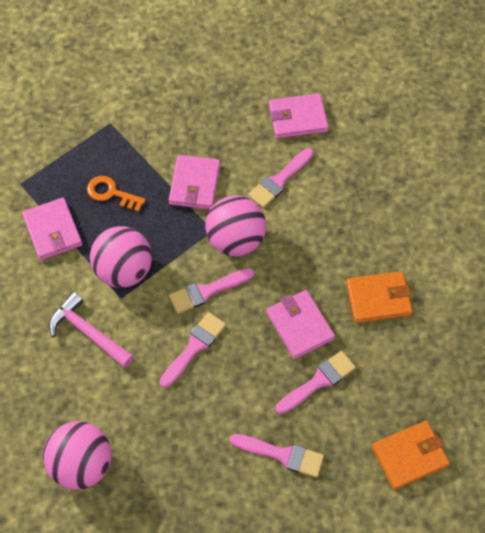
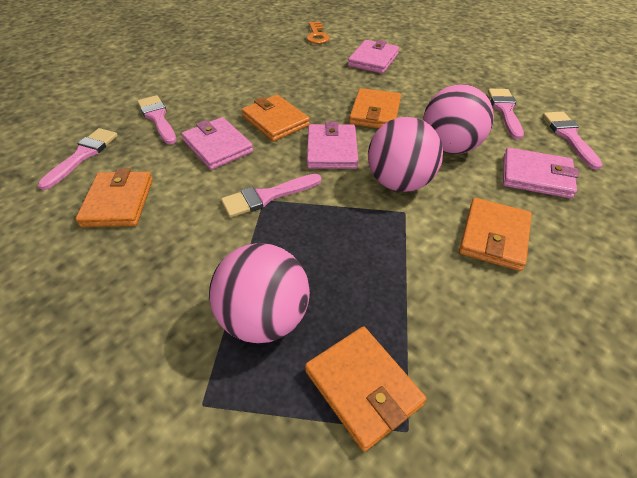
orange wallet: 2 -> 5
pink hammer: 1 -> 0

